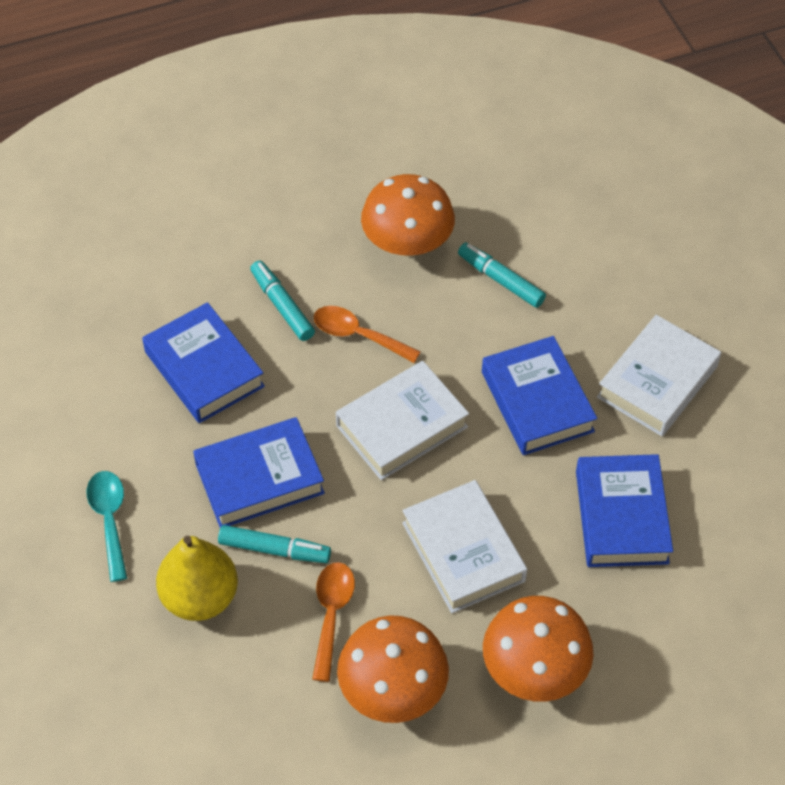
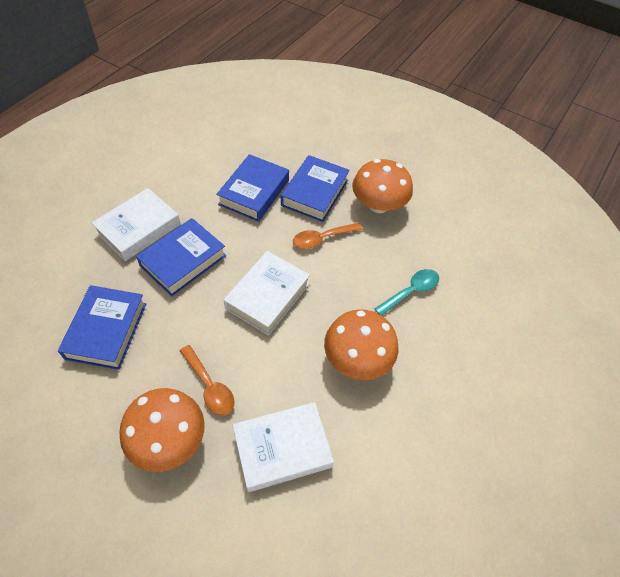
turquoise marker: 3 -> 0
yellow pear: 1 -> 0

